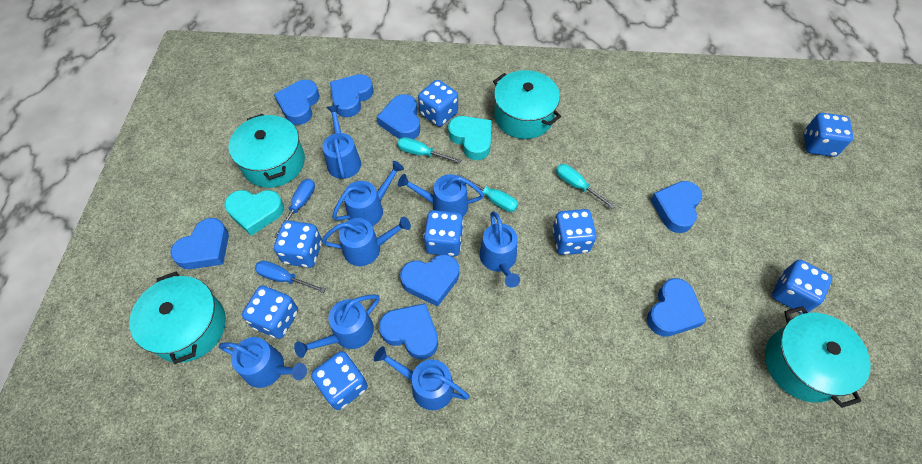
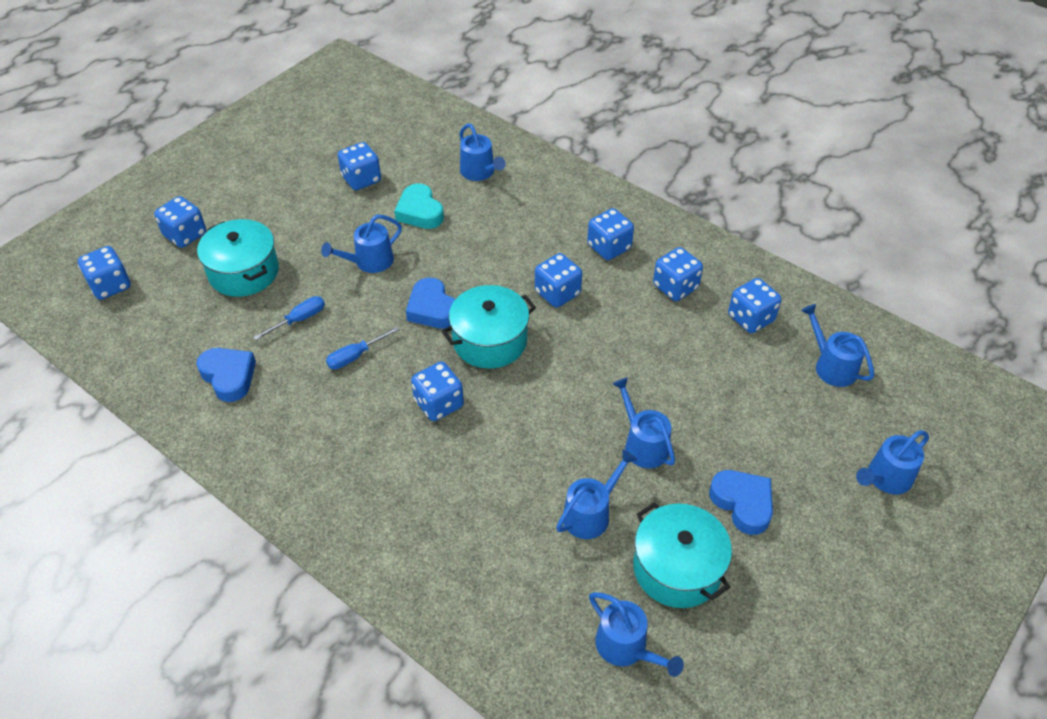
blue heart: 8 -> 3
blue watering can: 8 -> 7
turquoise heart: 2 -> 1
turquoise pot: 4 -> 3
turquoise screwdriver: 3 -> 0

